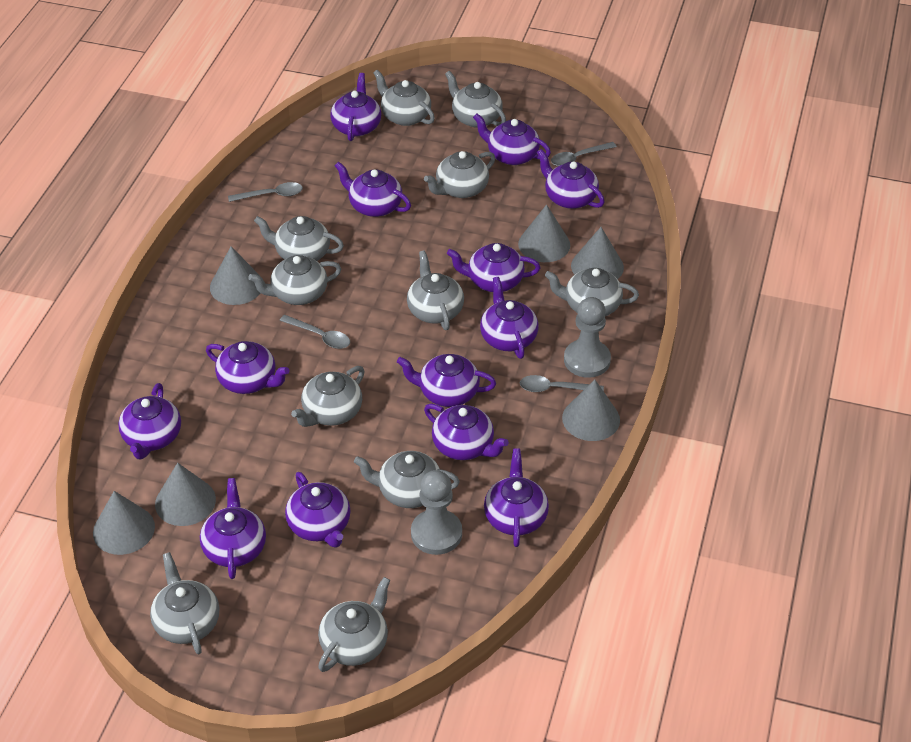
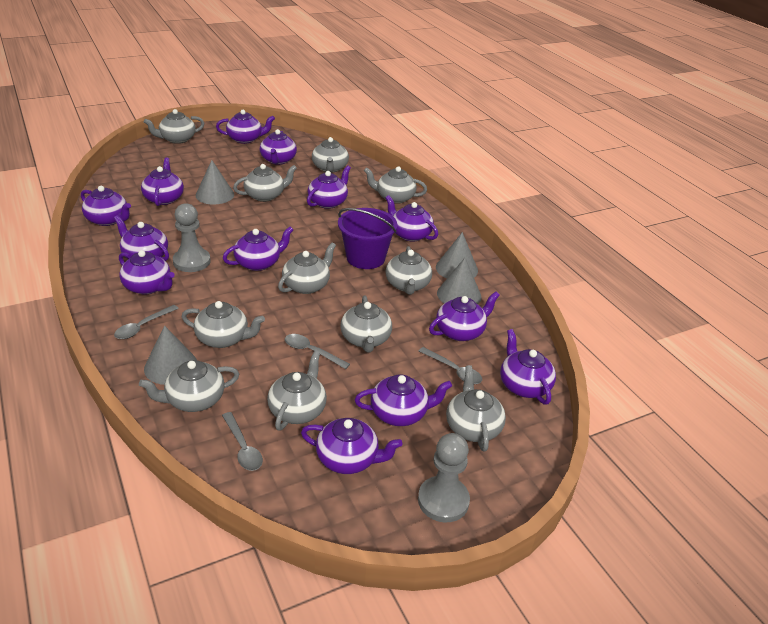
grey cone: 6 -> 4
purple bucket: 0 -> 1

